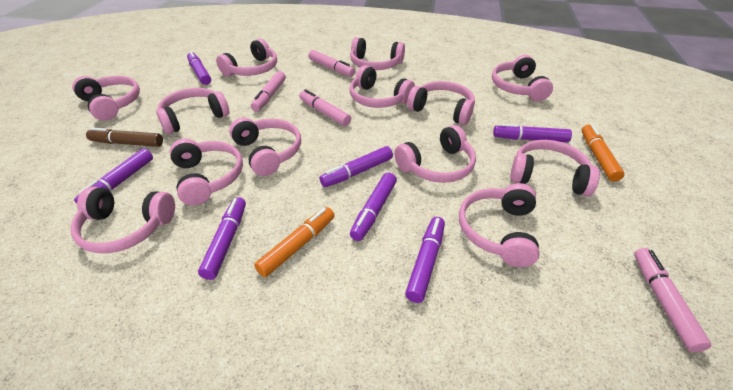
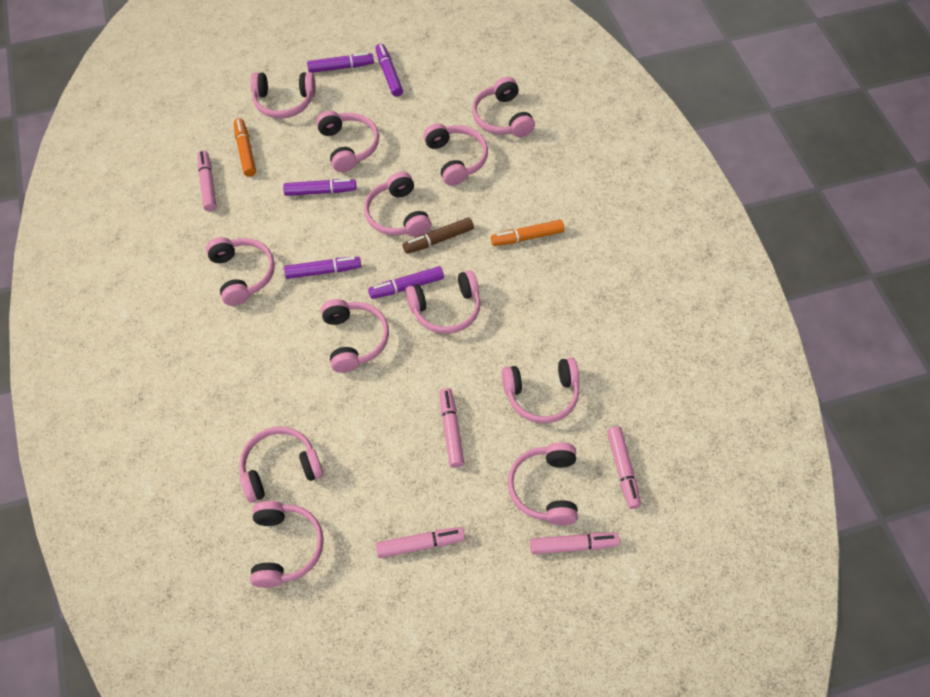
pink headphones: 13 -> 12
pink marker: 4 -> 5
purple marker: 7 -> 5

